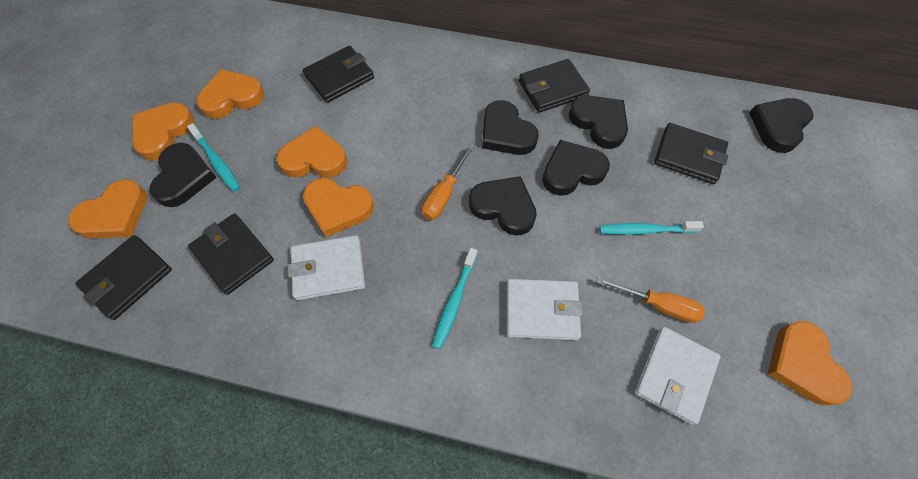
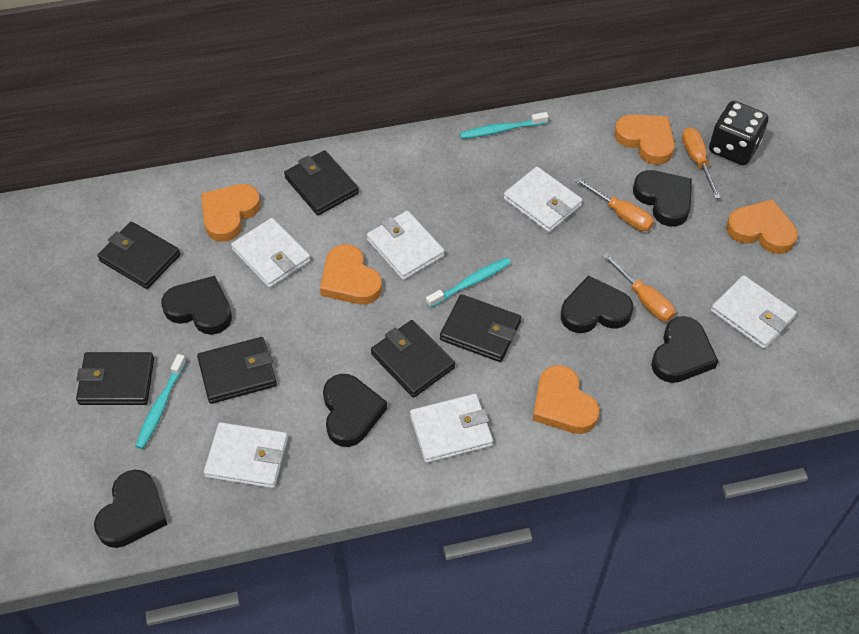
black dice: 0 -> 1
black wallet: 5 -> 6
orange heart: 6 -> 5
orange screwdriver: 2 -> 3
white wallet: 3 -> 6

